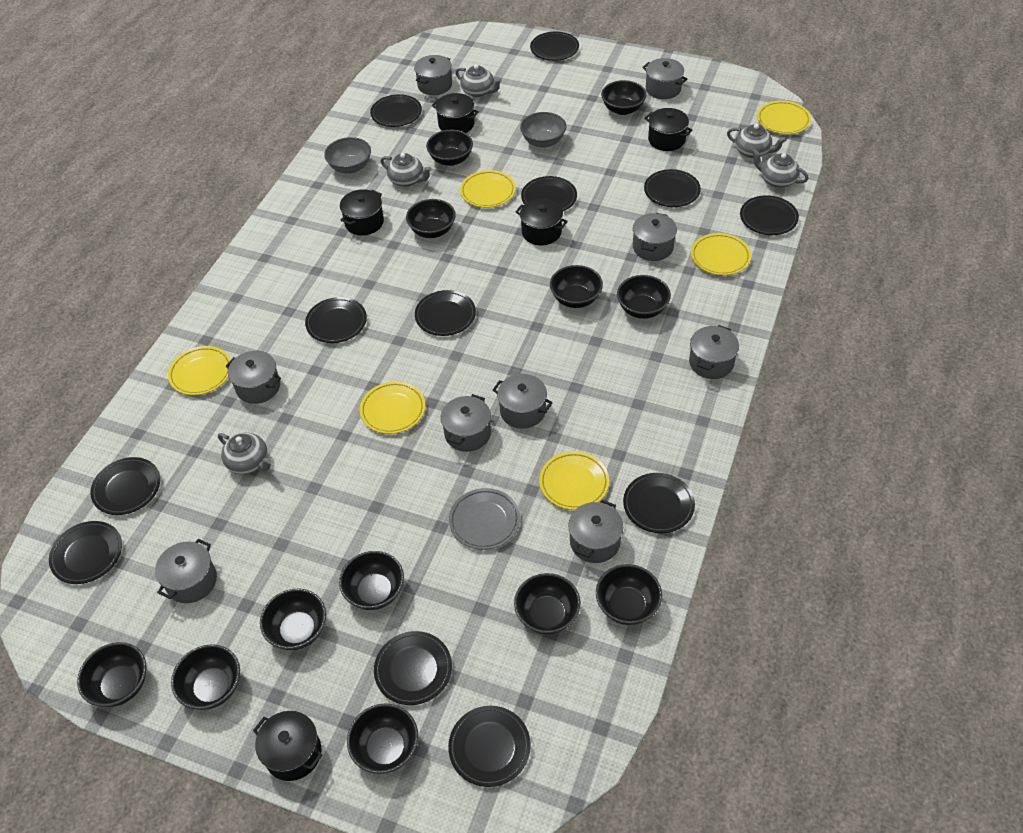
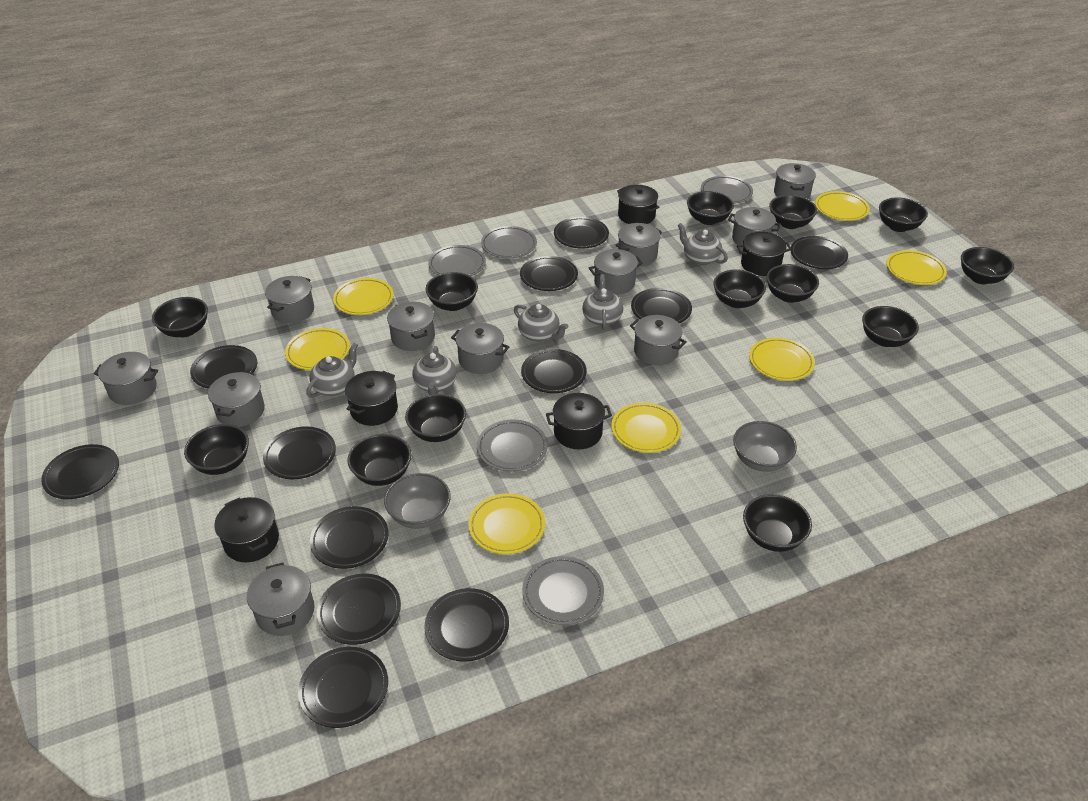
black bowl: 12 -> 13
grey plate: 1 -> 5
grey pot: 9 -> 11
yellow plate: 6 -> 7

